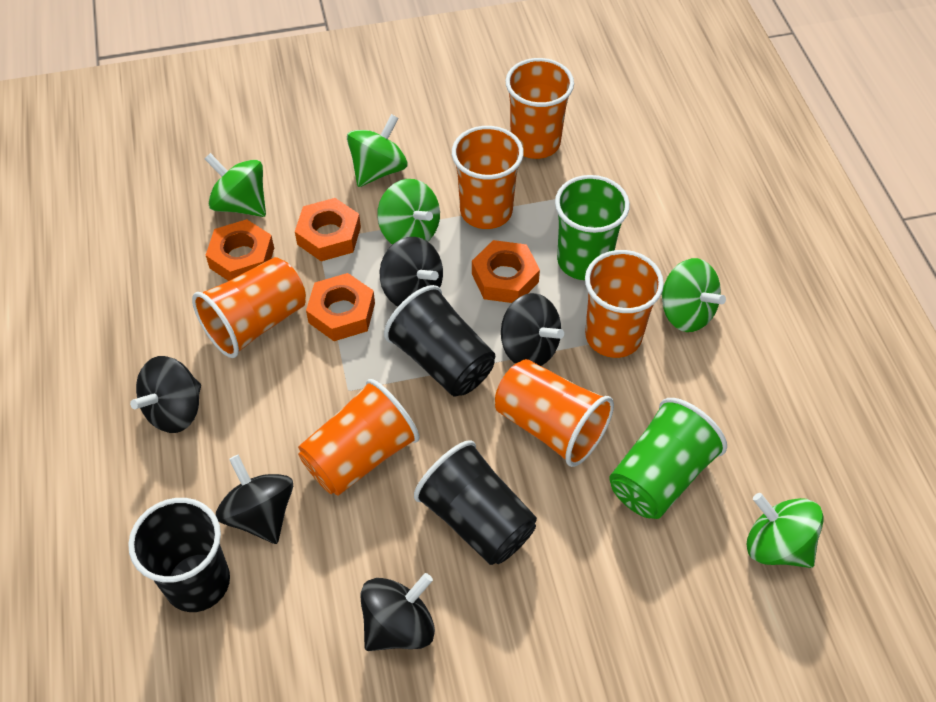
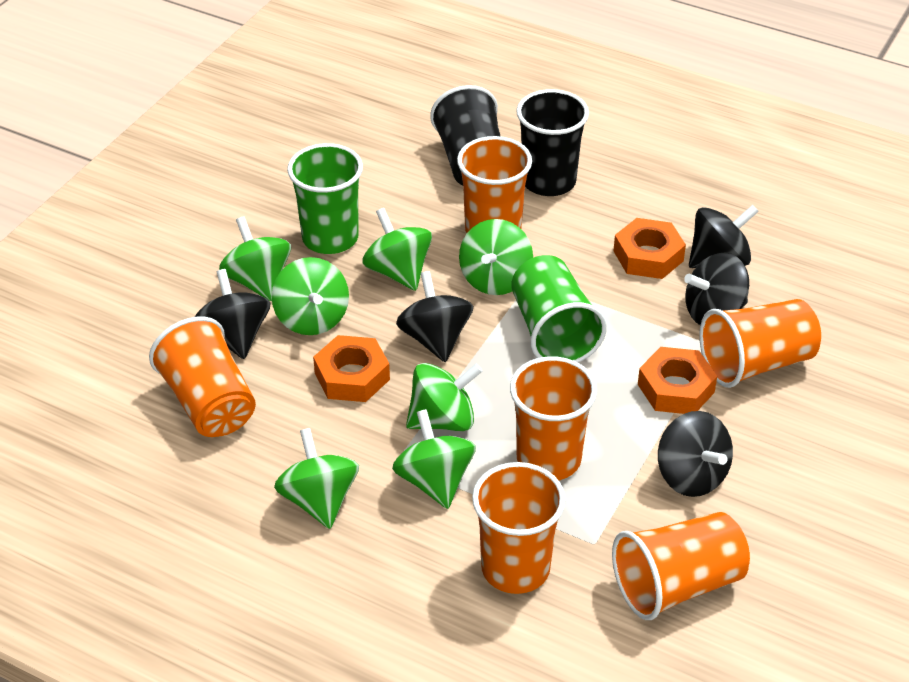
black cup: 3 -> 2
green spinning top: 5 -> 7
orange nut: 4 -> 3

